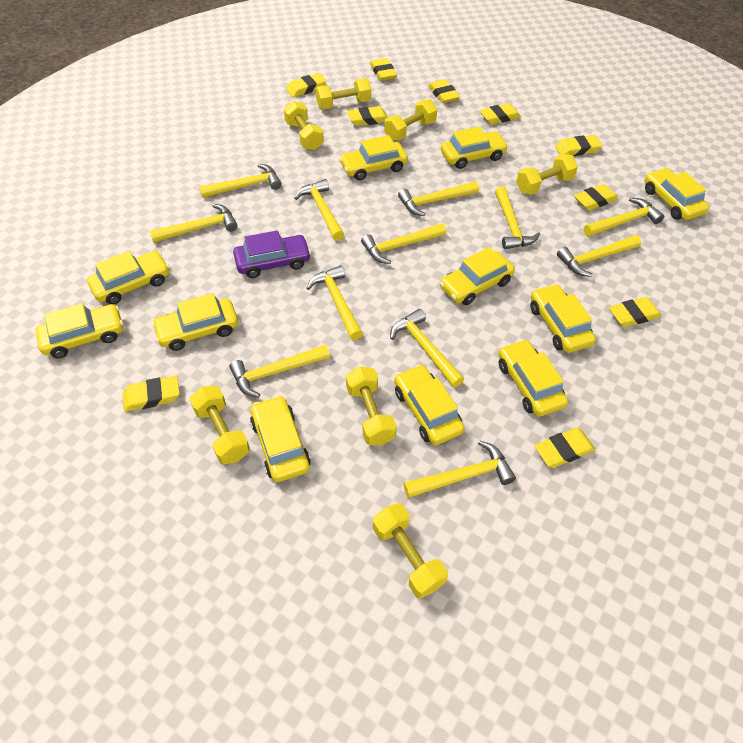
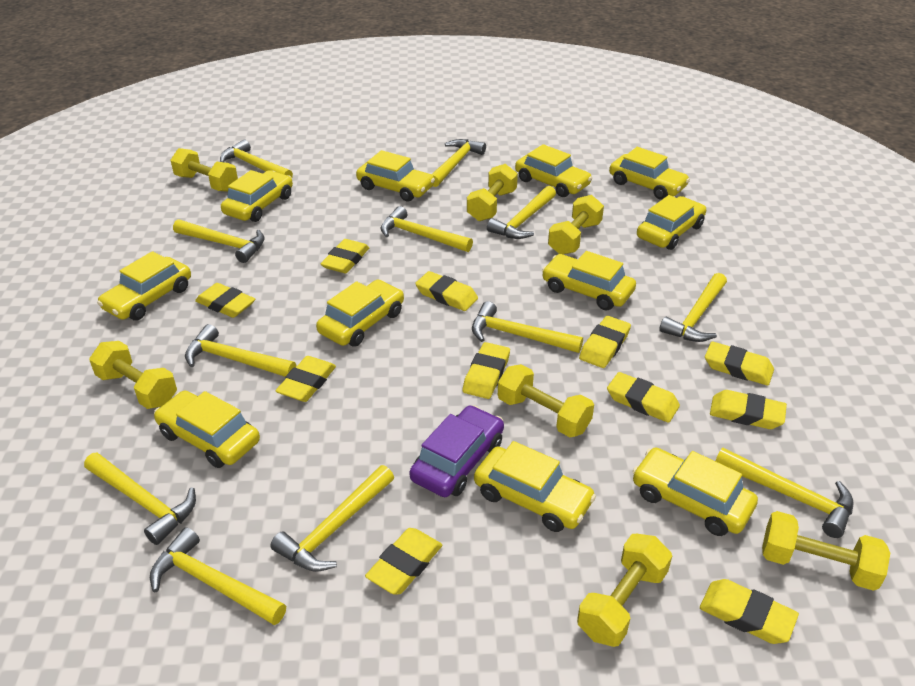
yellow eraser: 10 -> 11

